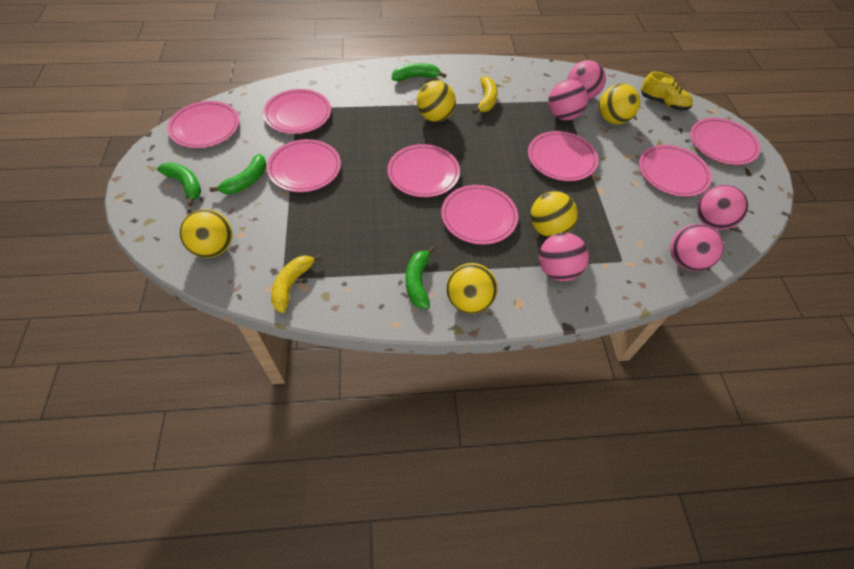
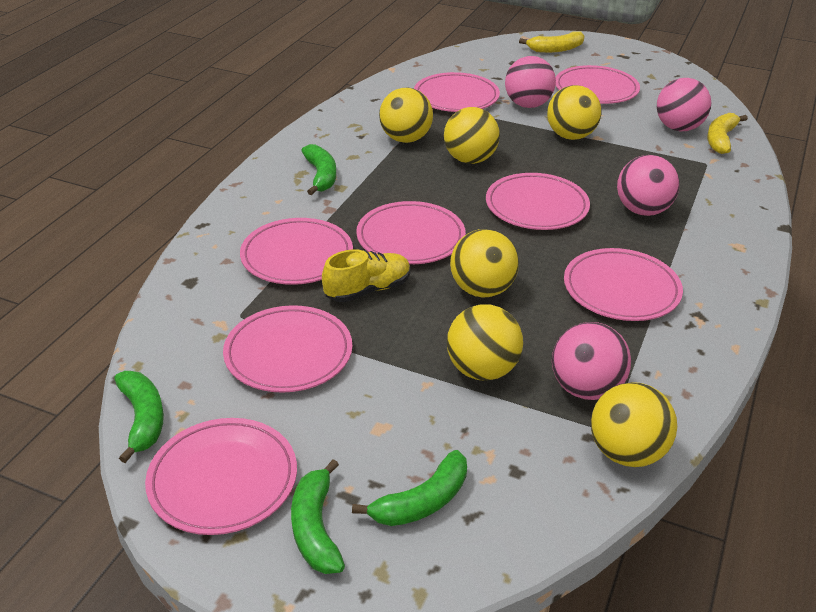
pink ball: 5 -> 4
yellow ball: 5 -> 6

